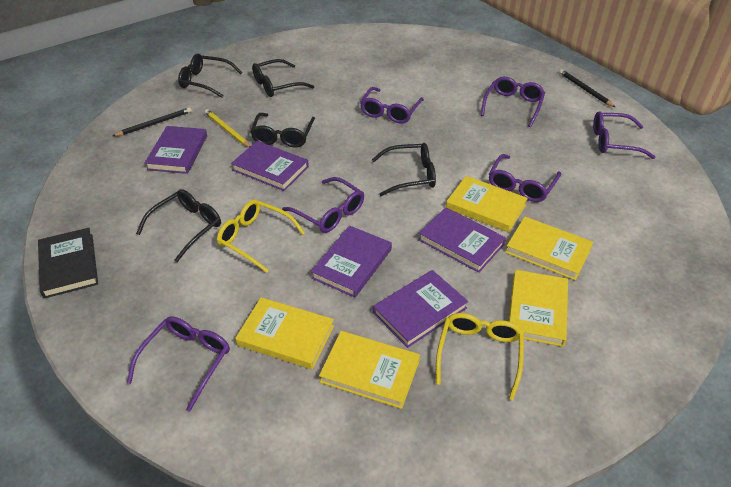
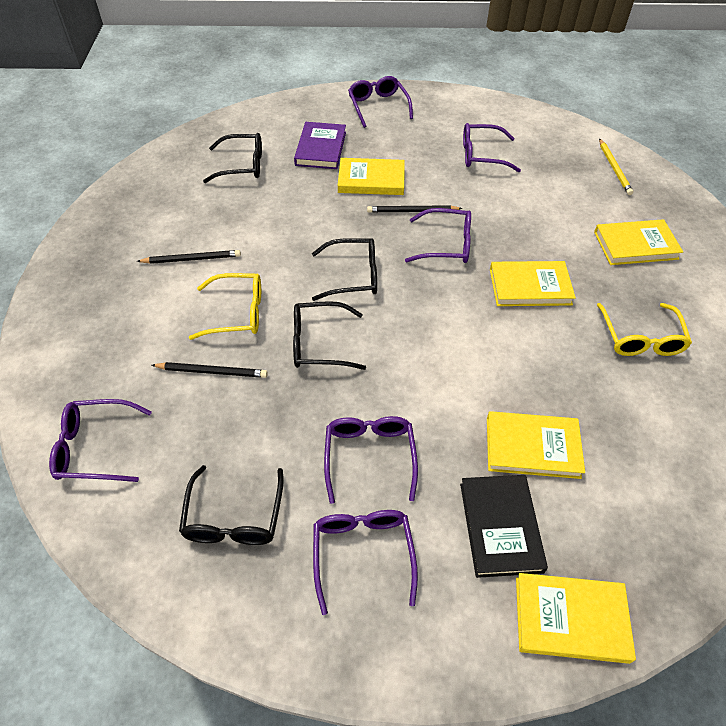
black glasses: 5 -> 4
black pencil: 2 -> 3
purple book: 5 -> 1

